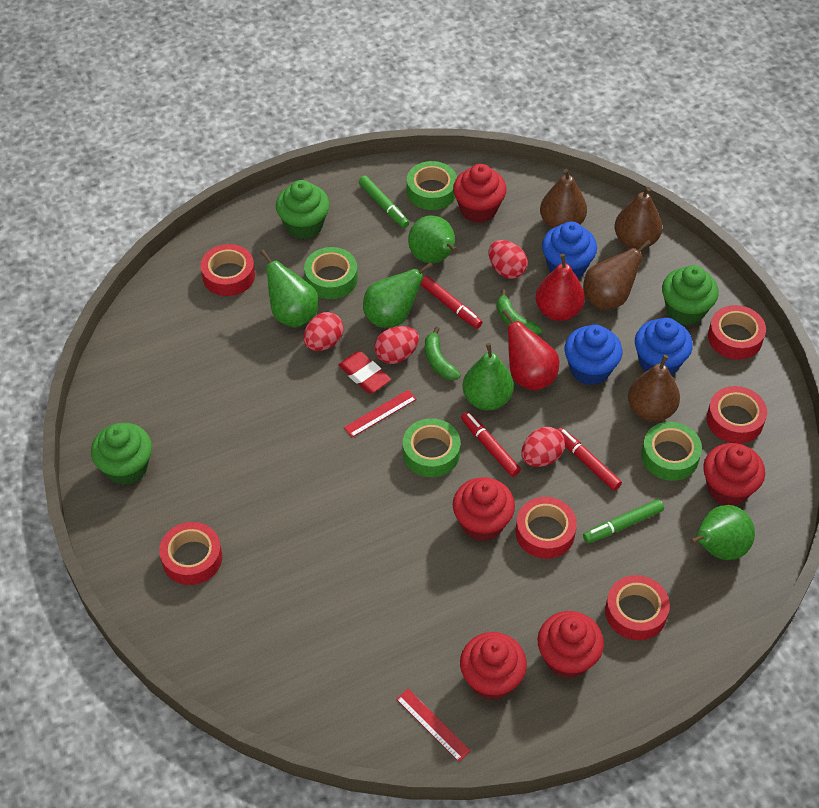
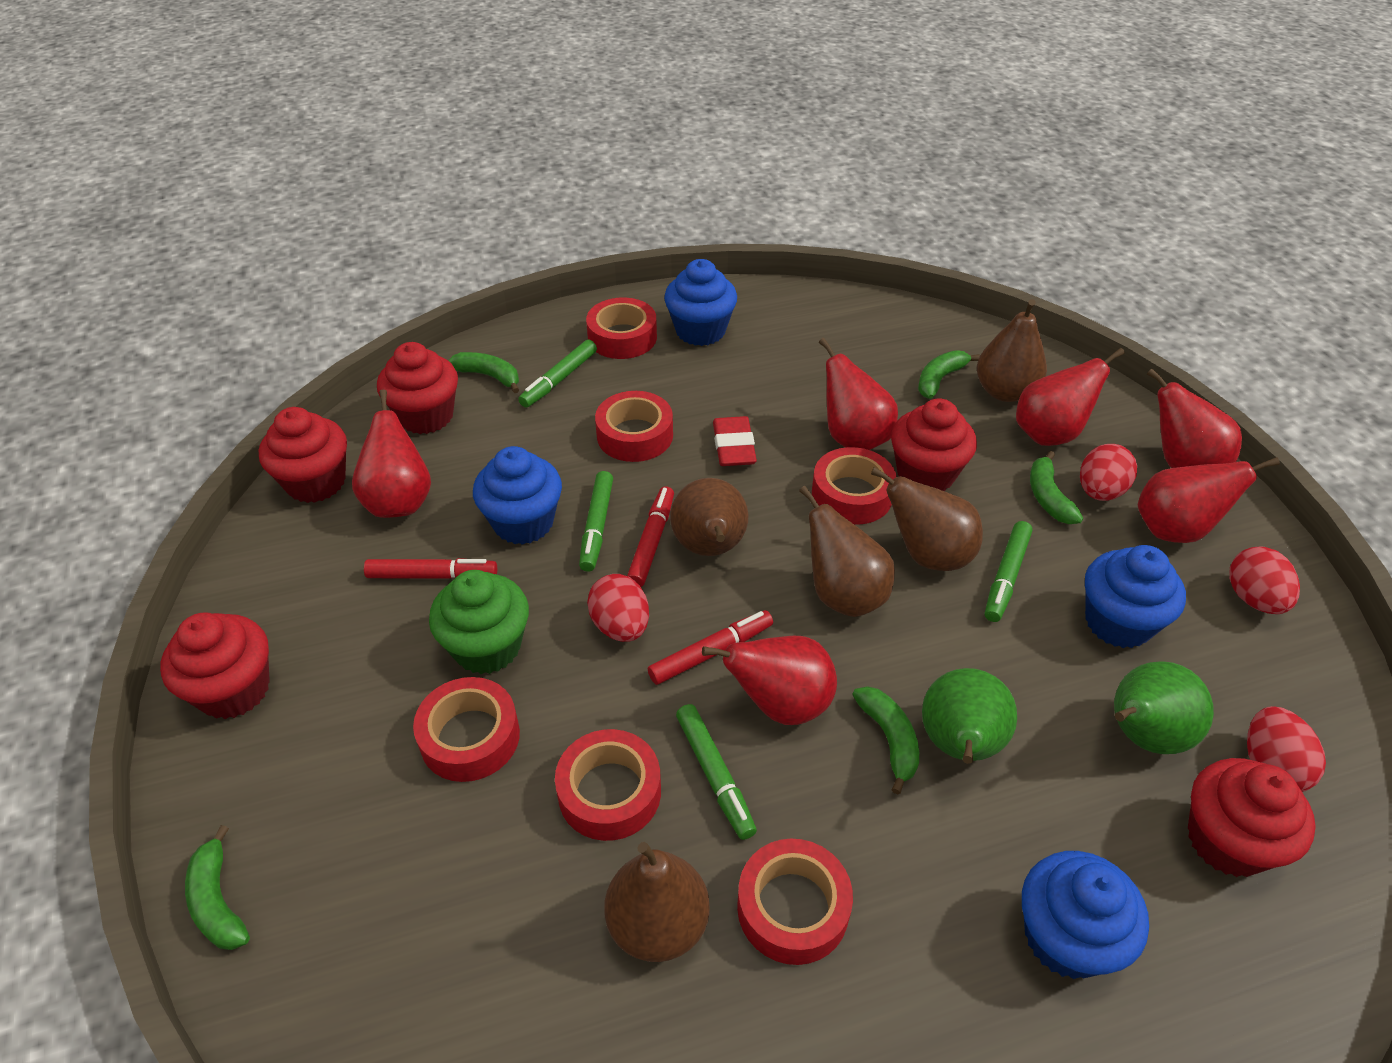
blue cupcake: 3 -> 4
brown pear: 4 -> 5
green banana: 2 -> 5
green cupcake: 3 -> 1
green marker: 2 -> 4
green pear: 5 -> 2
green tape: 4 -> 0
red pear: 2 -> 6
red ruler: 2 -> 0

